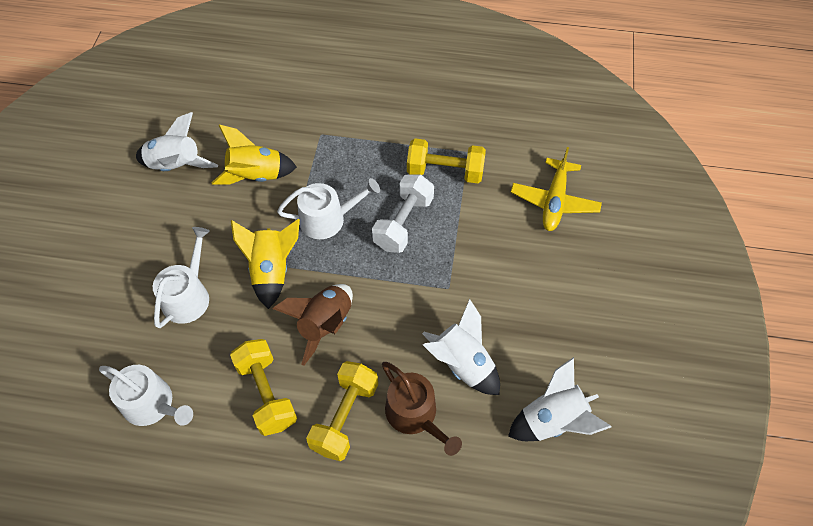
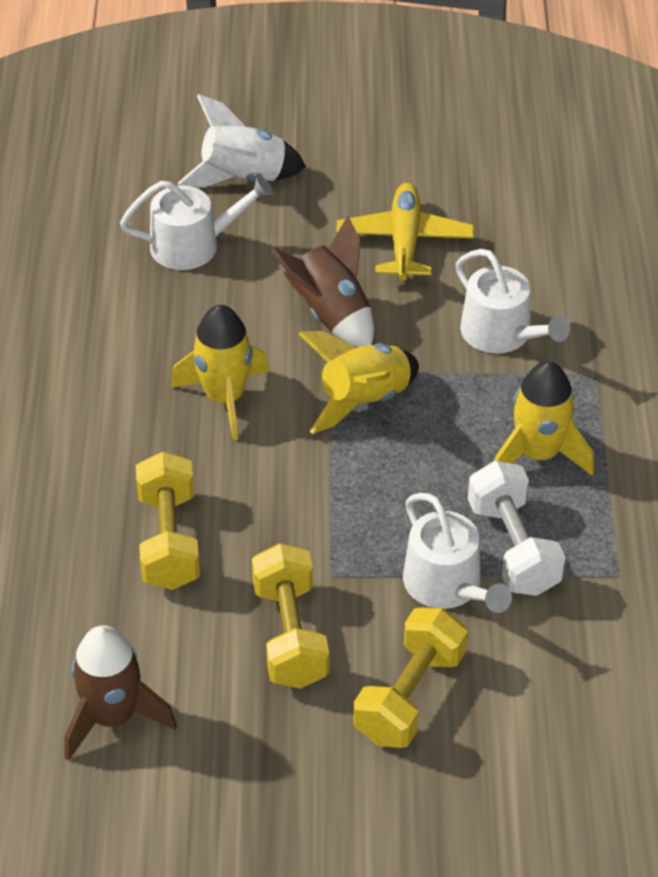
brown rocket: 1 -> 2
brown watering can: 1 -> 0
white rocket: 3 -> 1
yellow rocket: 2 -> 3

